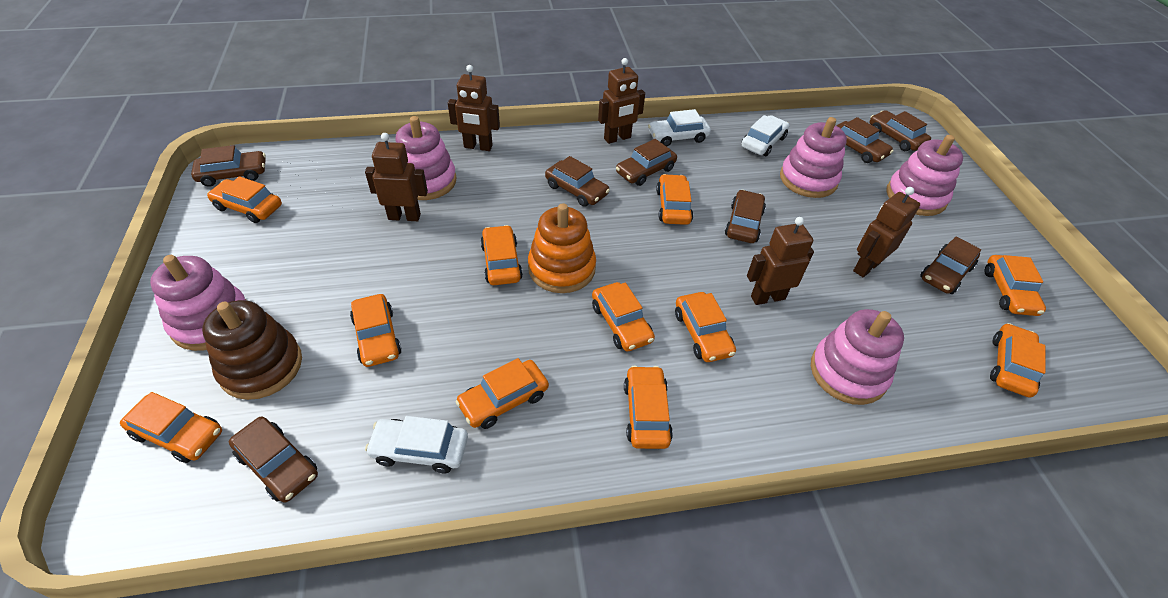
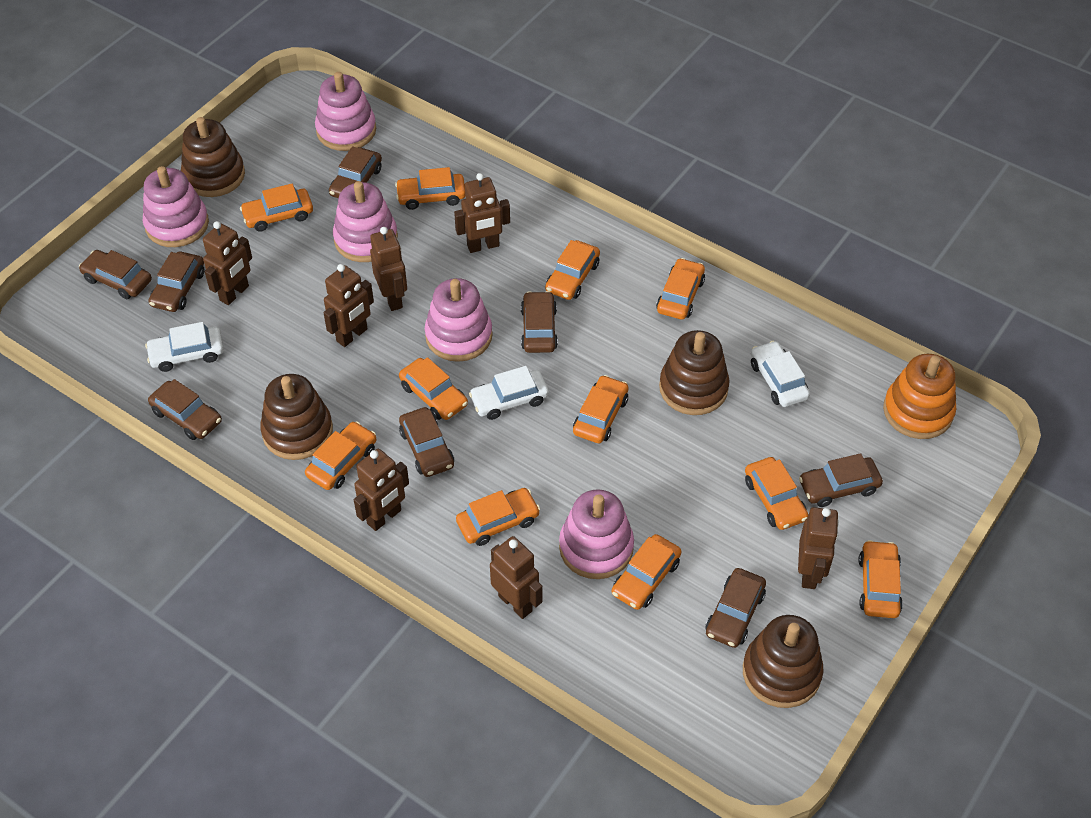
brown robot: 5 -> 7
brown stacking toy: 1 -> 4

